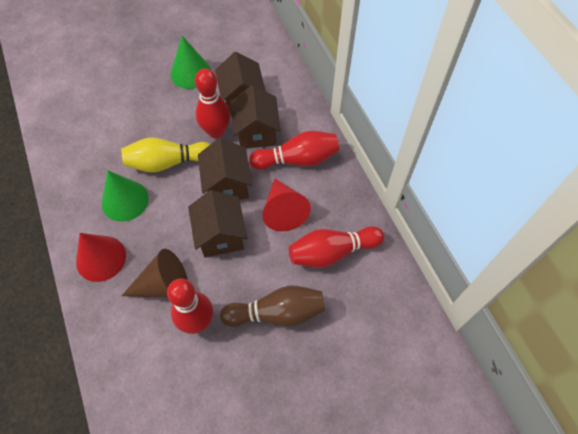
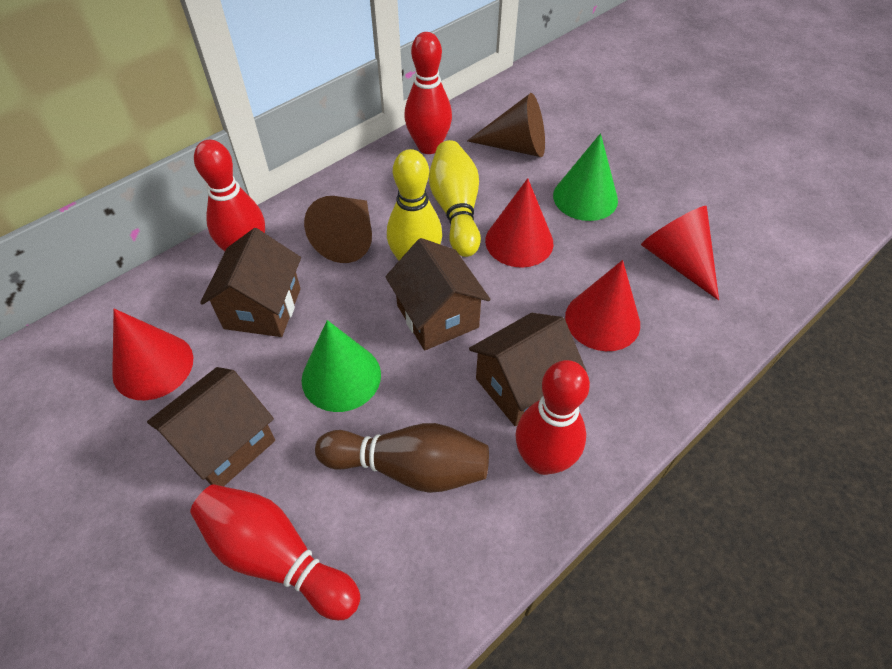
brown cone: 1 -> 2
red cone: 2 -> 4
yellow bowling pin: 1 -> 2

